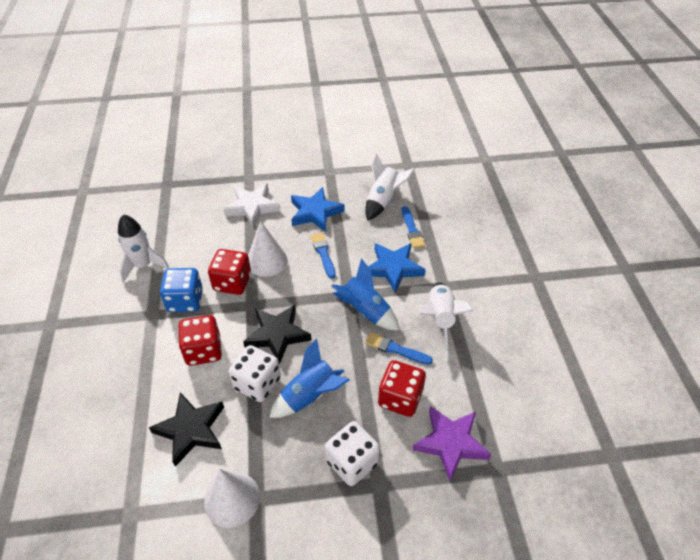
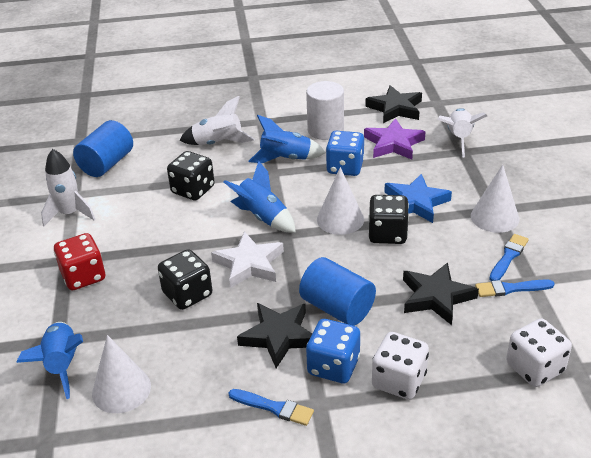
black dice: 0 -> 3
black star: 2 -> 3
blue cylinder: 0 -> 2
blue dice: 1 -> 2
blue rocket: 2 -> 3
blue star: 2 -> 1
red dice: 3 -> 1
white cone: 2 -> 3
white cylinder: 0 -> 1

